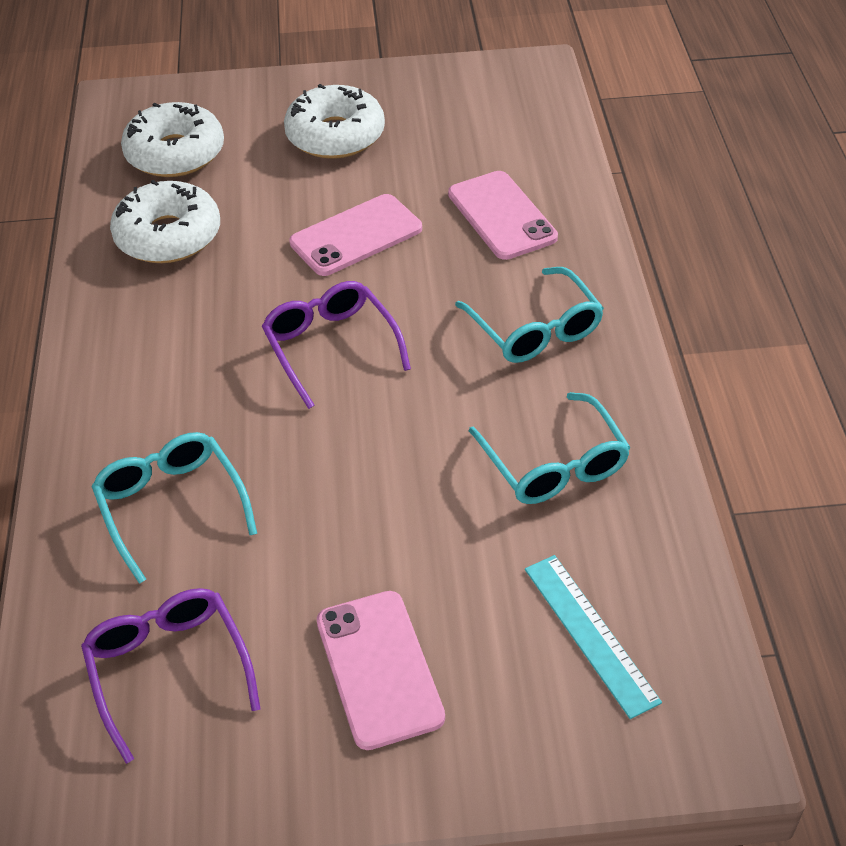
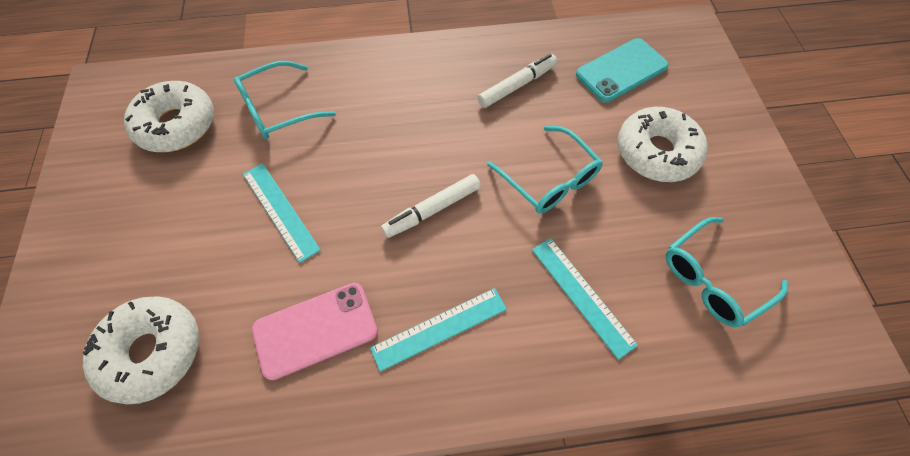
pink phone: 3 -> 1
purple glasses: 2 -> 0
turquoise phone: 0 -> 1
turquoise ruler: 1 -> 3
white marker: 0 -> 2

